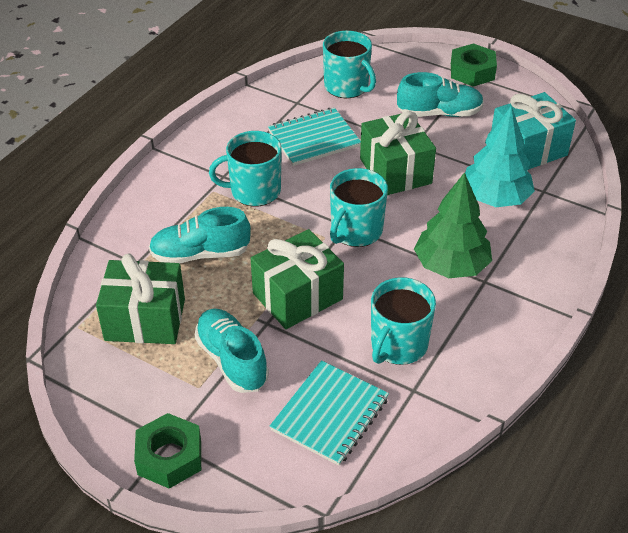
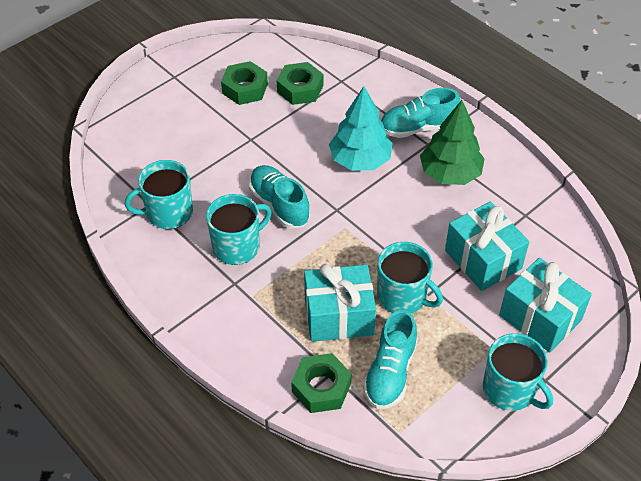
green gift: 3 -> 0
green nut: 2 -> 3
turquoise gift: 1 -> 3
turquoise notebook: 2 -> 0

